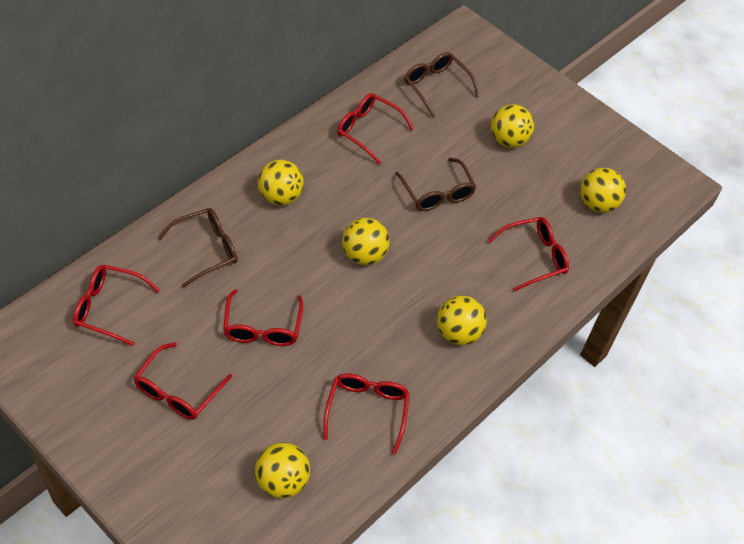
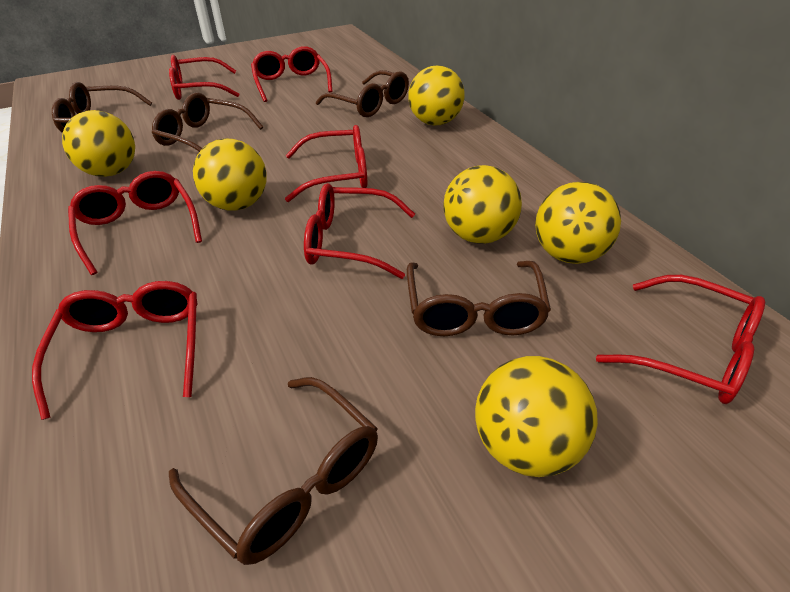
brown glasses: 3 -> 5
red glasses: 6 -> 7

